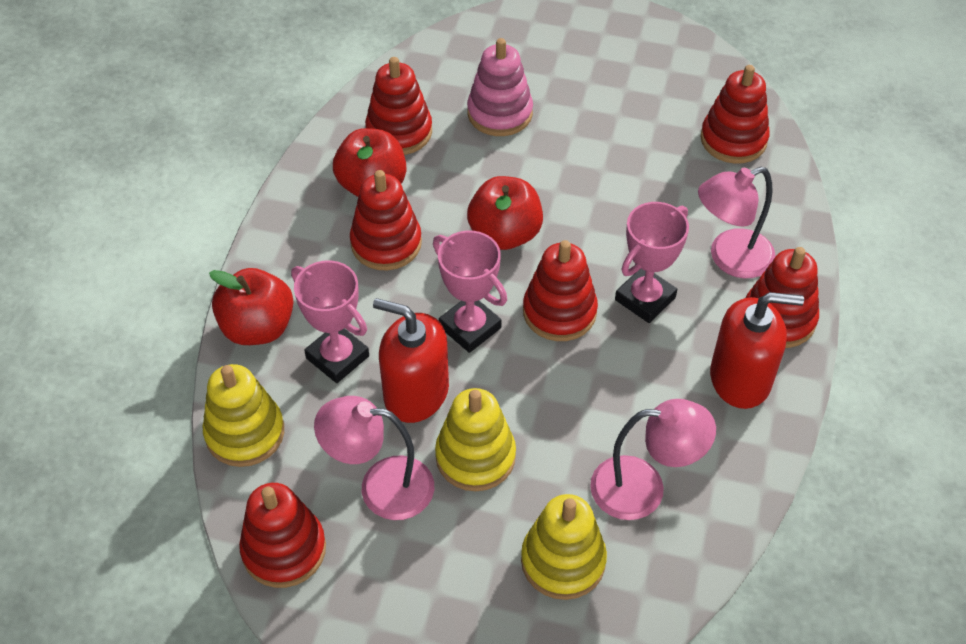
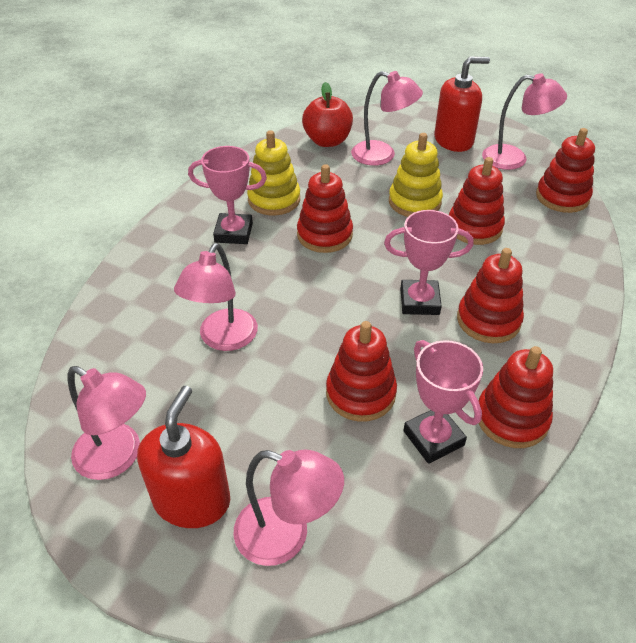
pink lamp: 3 -> 5
pink stacking toy: 1 -> 0
red apple: 3 -> 1
yellow stacking toy: 3 -> 2

